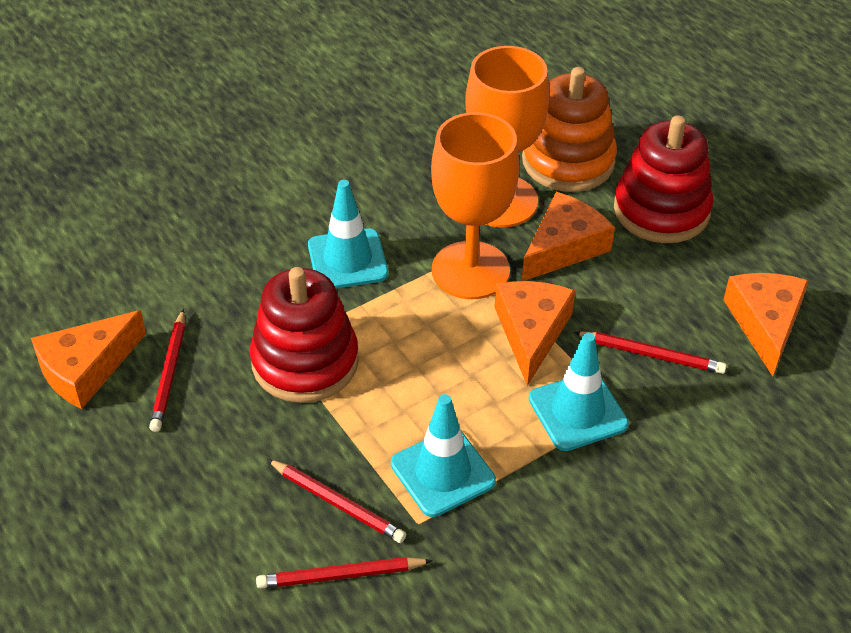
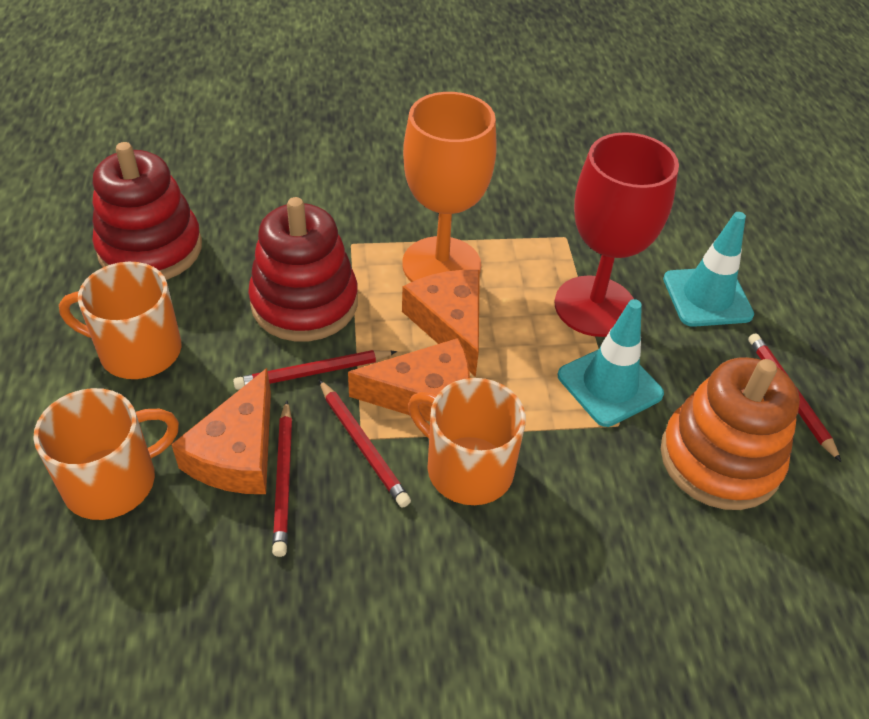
orange cheese: 4 -> 3
orange goblet: 2 -> 1
orange mug: 0 -> 3
red goblet: 0 -> 1
turquoise traffic cone: 3 -> 2

